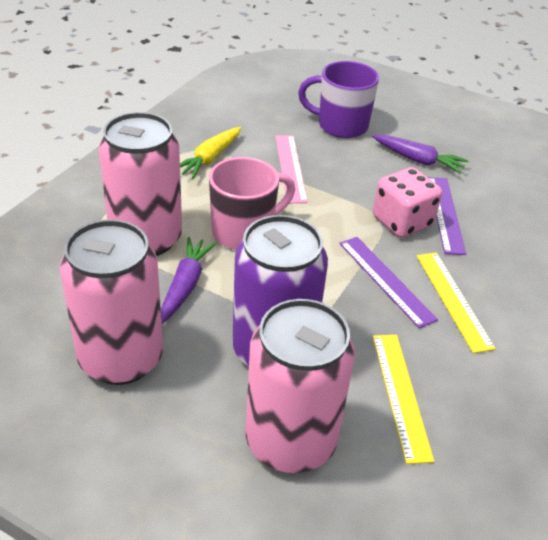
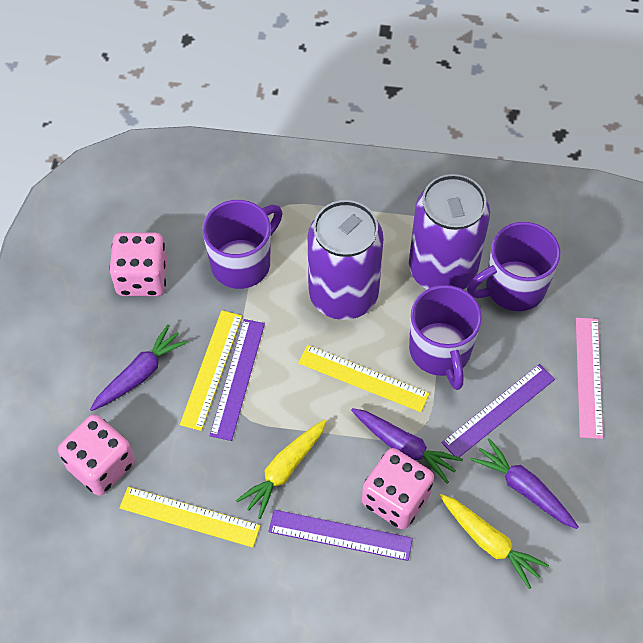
pink can: 3 -> 0
pink dice: 1 -> 3
pink mug: 1 -> 0
purple can: 1 -> 2
purple carrot: 2 -> 3
purple mug: 1 -> 3
purple ruler: 2 -> 3
yellow carrot: 1 -> 2
yellow ruler: 2 -> 3

